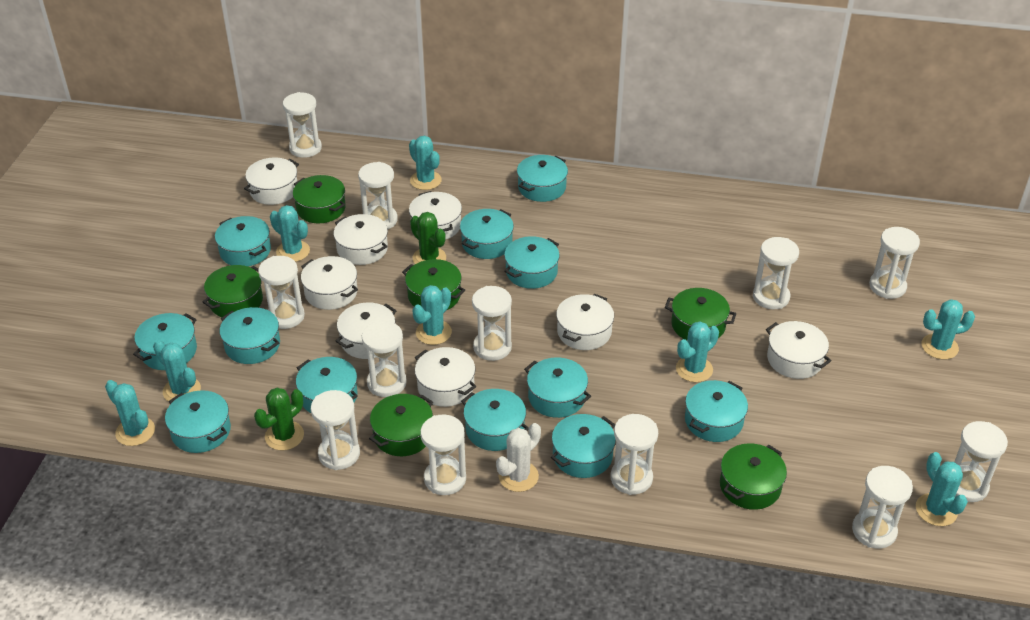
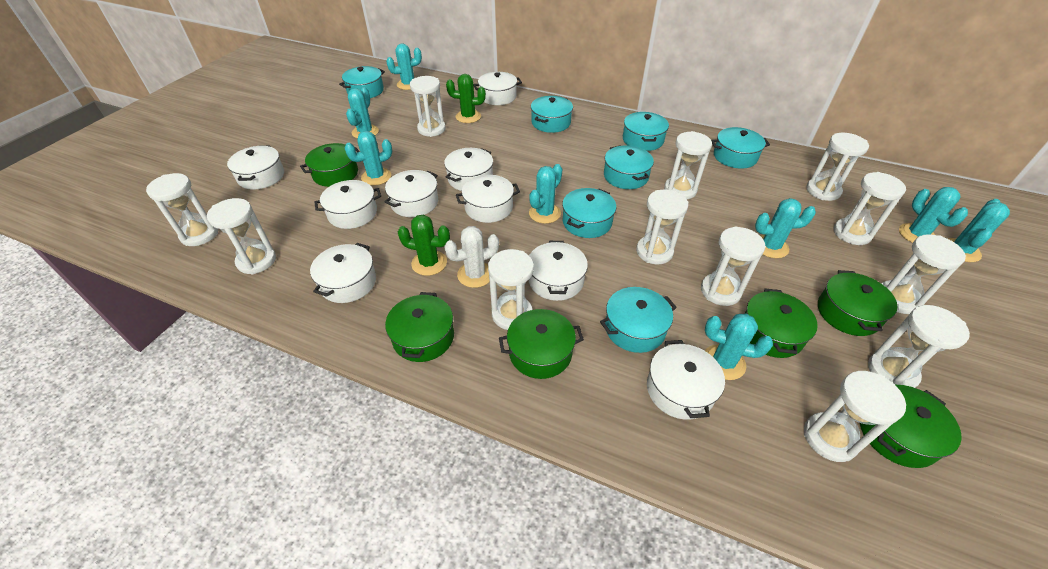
turquoise pot: 12 -> 7
white pot: 8 -> 9

